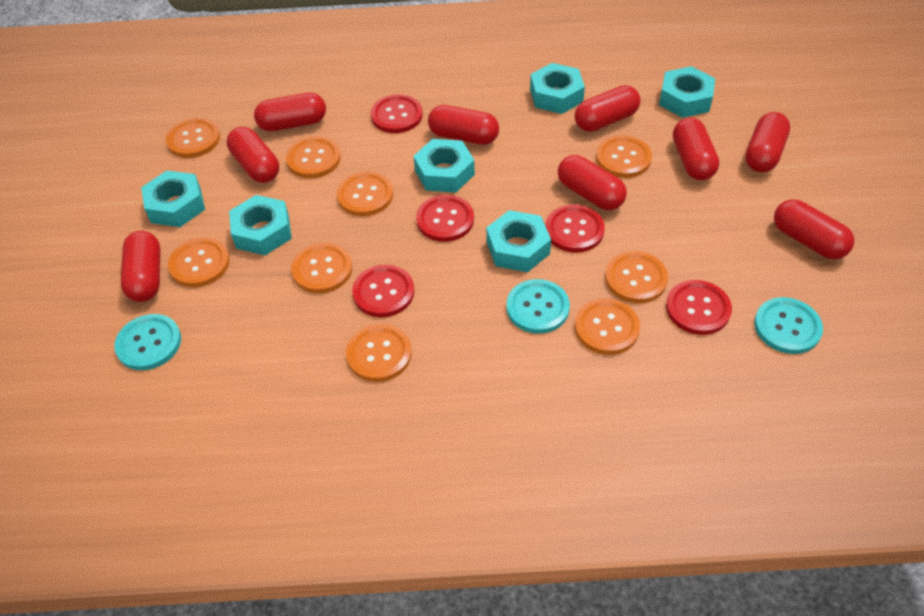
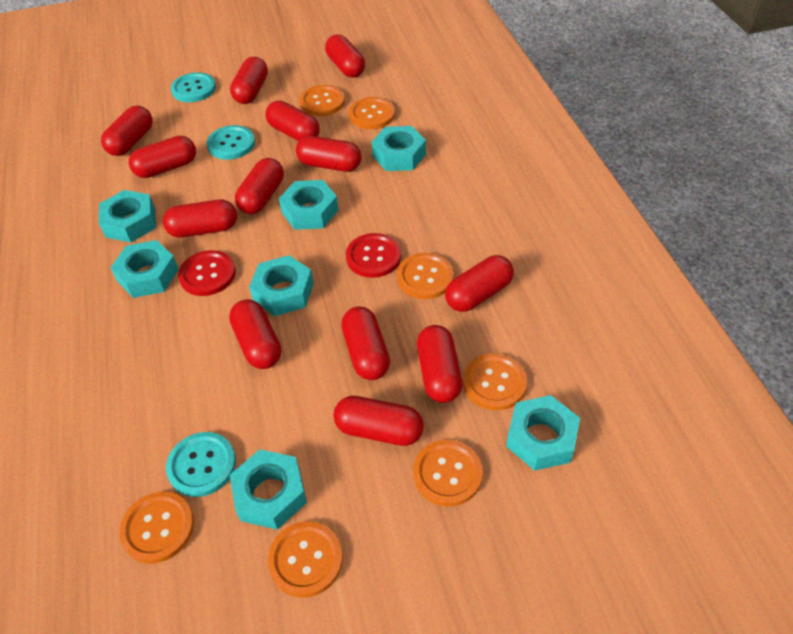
orange button: 9 -> 7
red button: 5 -> 2
red capsule: 9 -> 13
turquoise nut: 6 -> 7

